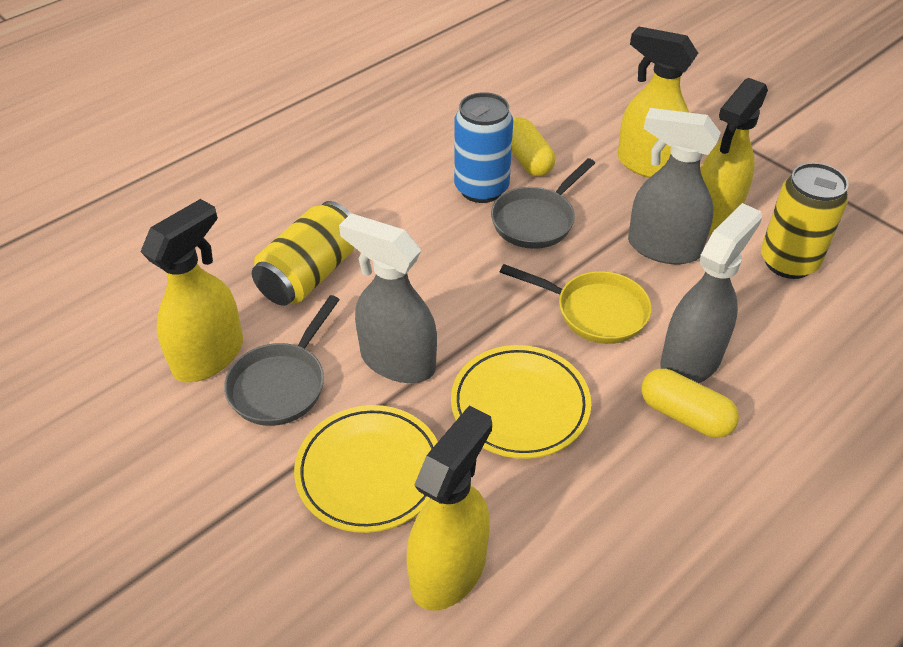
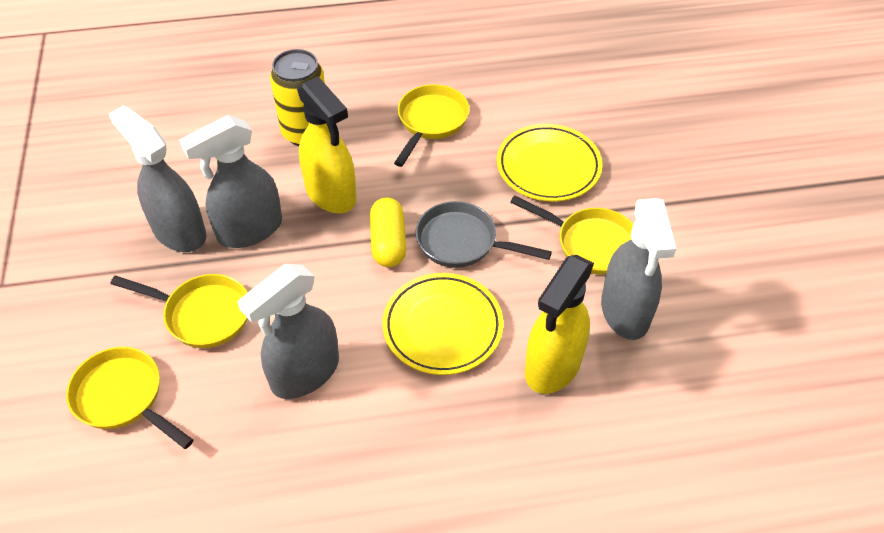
blue can: 1 -> 0
grey pan: 2 -> 1
grey spray bottle: 3 -> 4
yellow can: 2 -> 1
yellow capsule: 2 -> 1
yellow pan: 1 -> 4
yellow spray bottle: 4 -> 2

